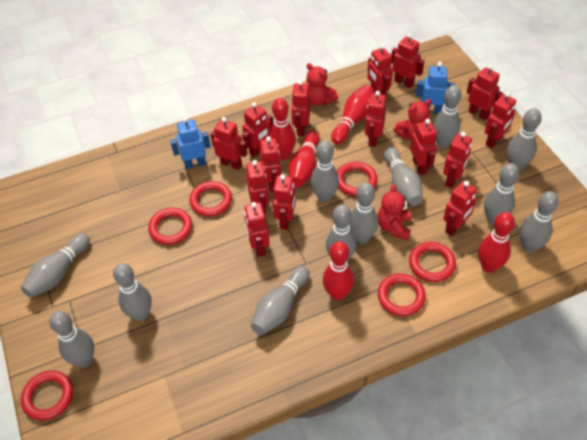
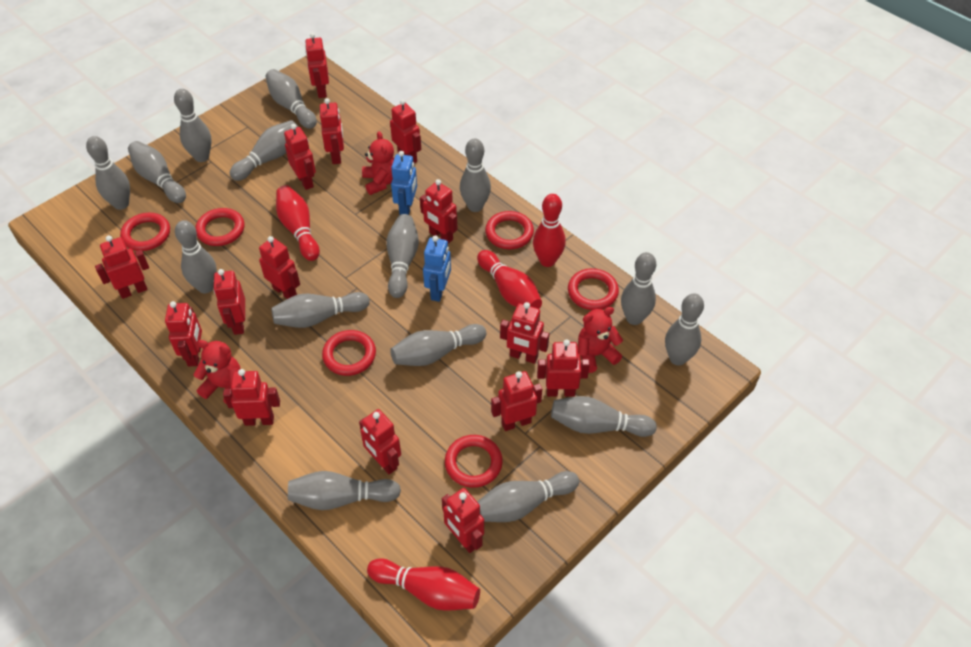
grey bowling pin: 12 -> 15
red bowling pin: 5 -> 4

